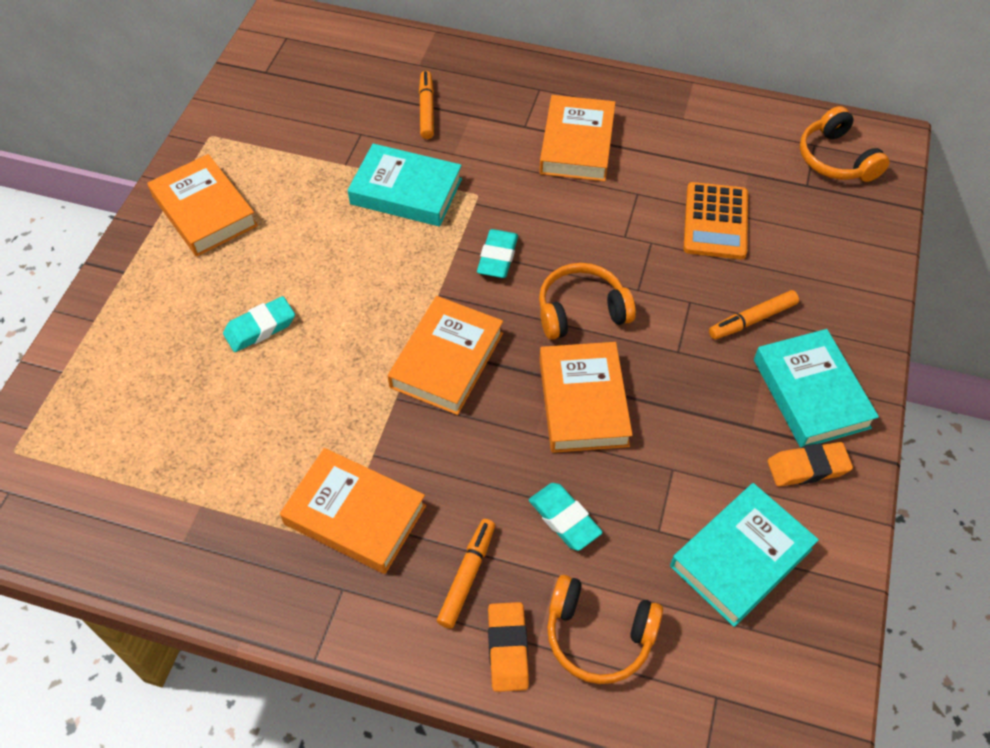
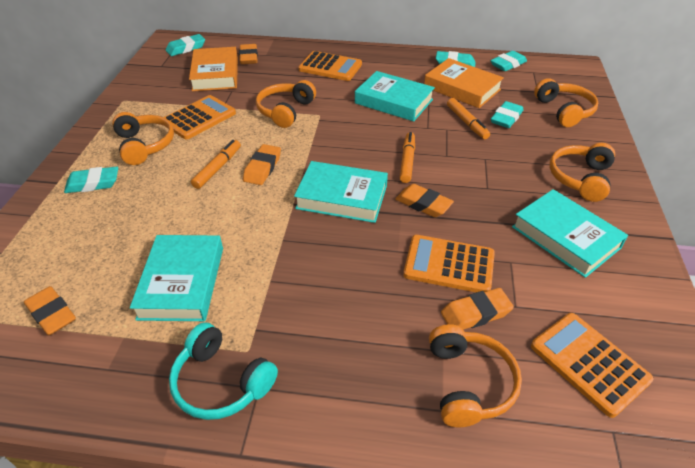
orange book: 5 -> 2
orange calculator: 1 -> 4
orange eraser: 2 -> 5
orange headphones: 3 -> 5
turquoise book: 3 -> 4
turquoise eraser: 3 -> 5
turquoise headphones: 0 -> 1

